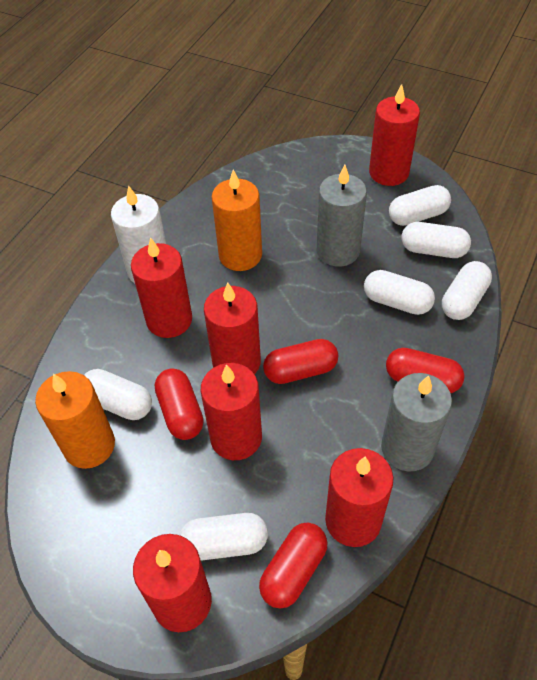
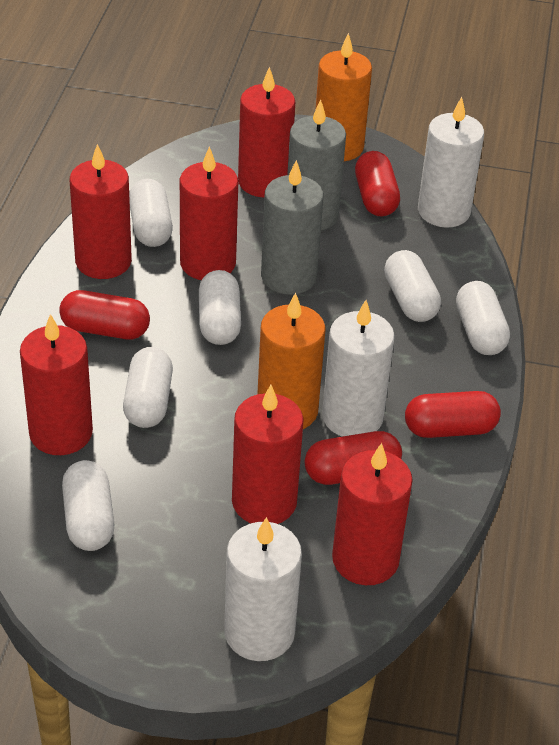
white candle: 1 -> 3

